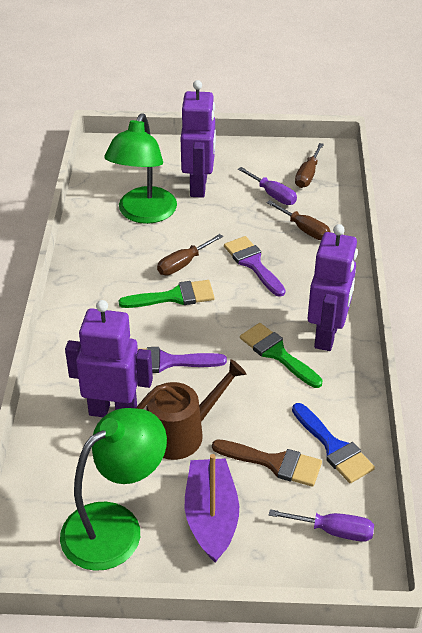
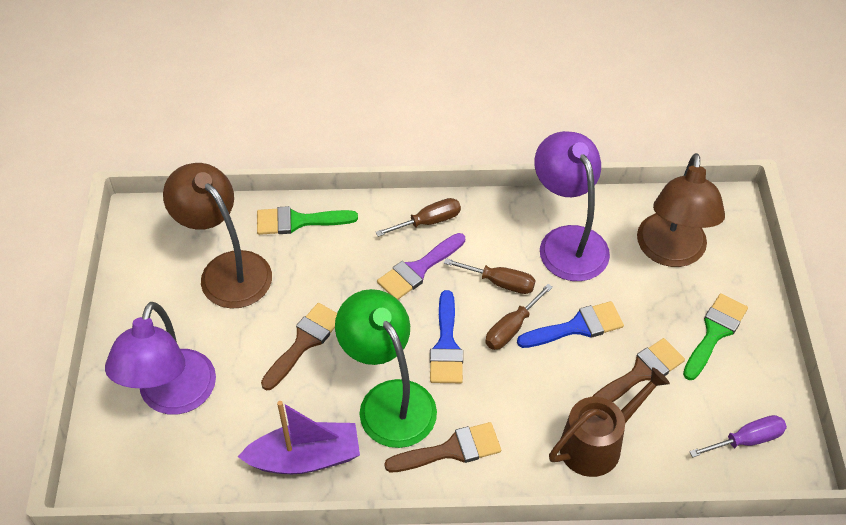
blue brush: 1 -> 2
brown brush: 1 -> 3
brown lamp: 0 -> 2
green lamp: 2 -> 1
purple brush: 2 -> 1
purple lamp: 0 -> 2
purple robot: 3 -> 0
purple screwdriver: 2 -> 1

